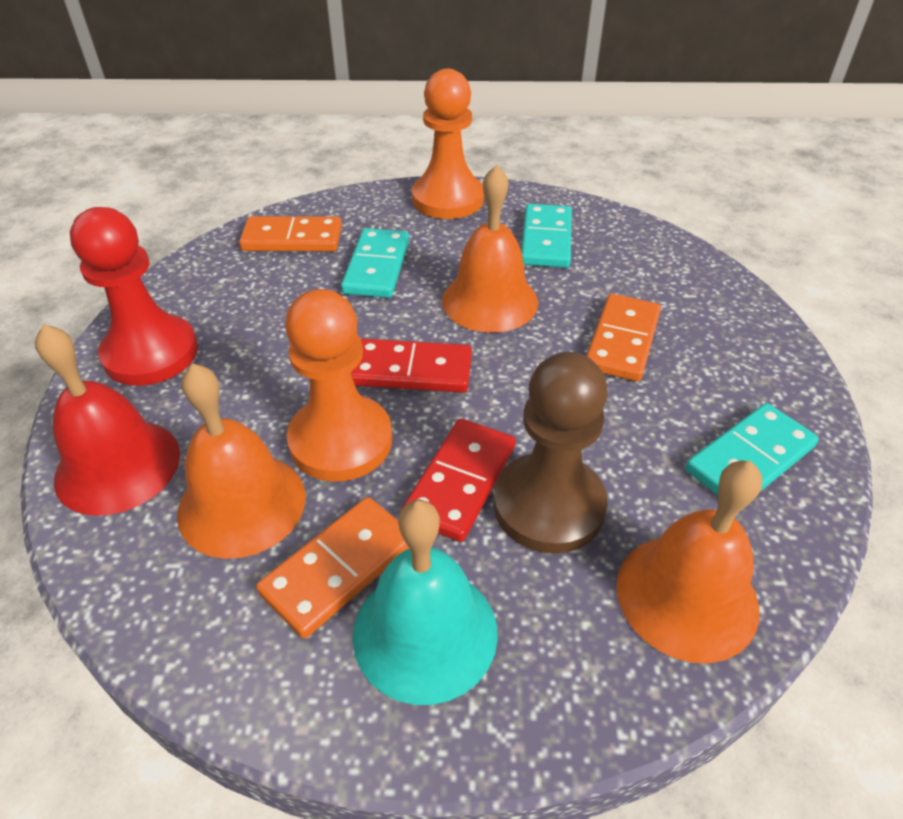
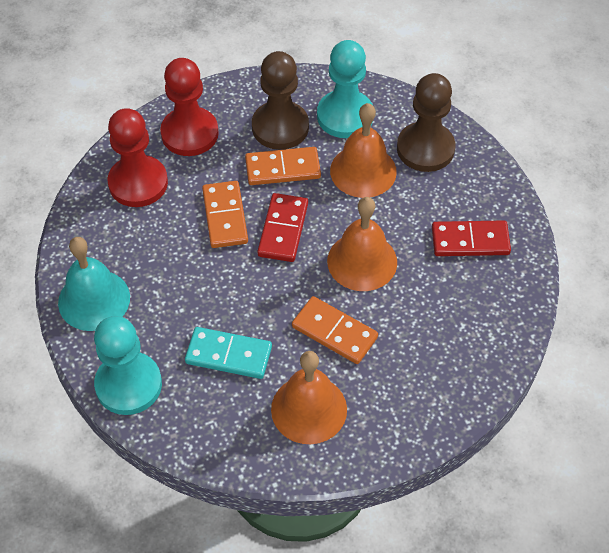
brown pawn: 1 -> 2
orange pawn: 2 -> 0
red bell: 1 -> 0
red pawn: 1 -> 2
turquoise domino: 3 -> 1
turquoise pawn: 0 -> 2

